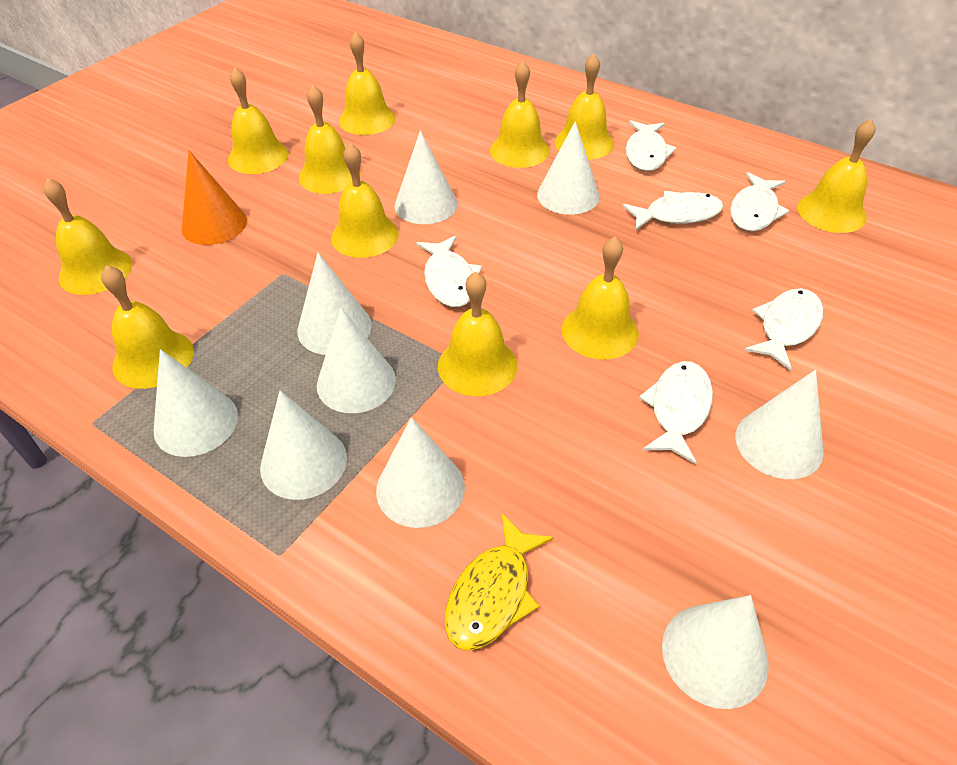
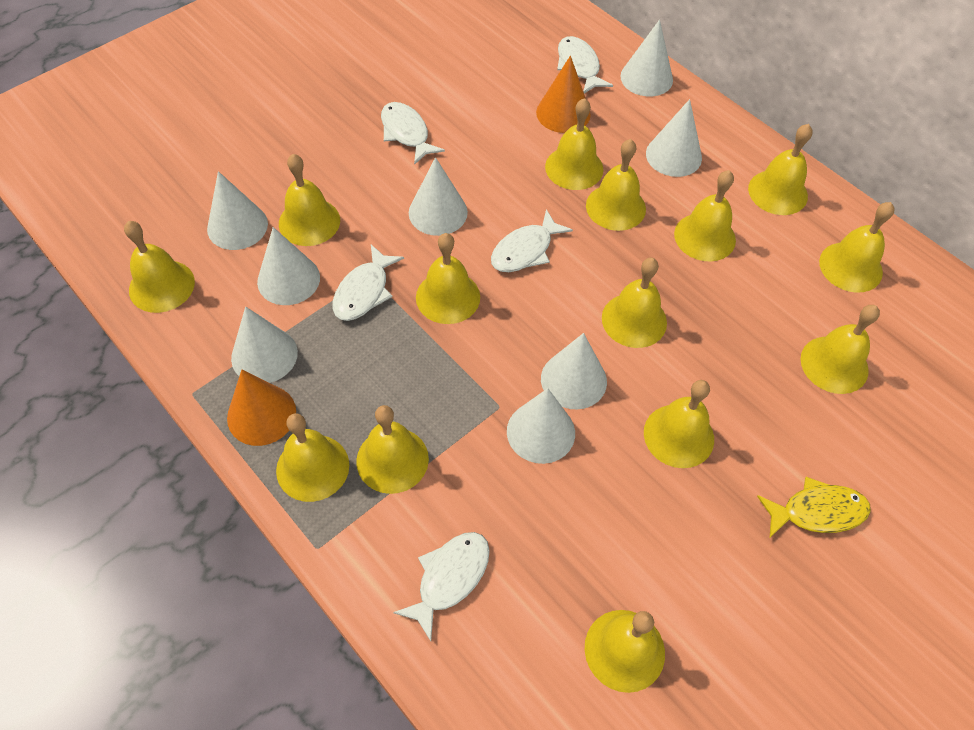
orange cone: 1 -> 2
white cone: 9 -> 8
white fish: 6 -> 5
yellow bell: 11 -> 14

